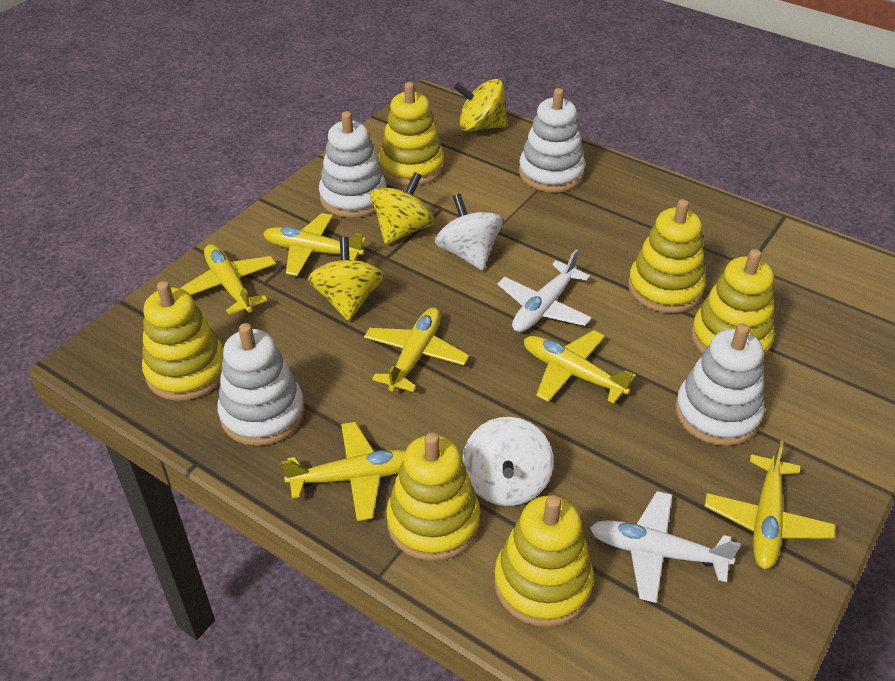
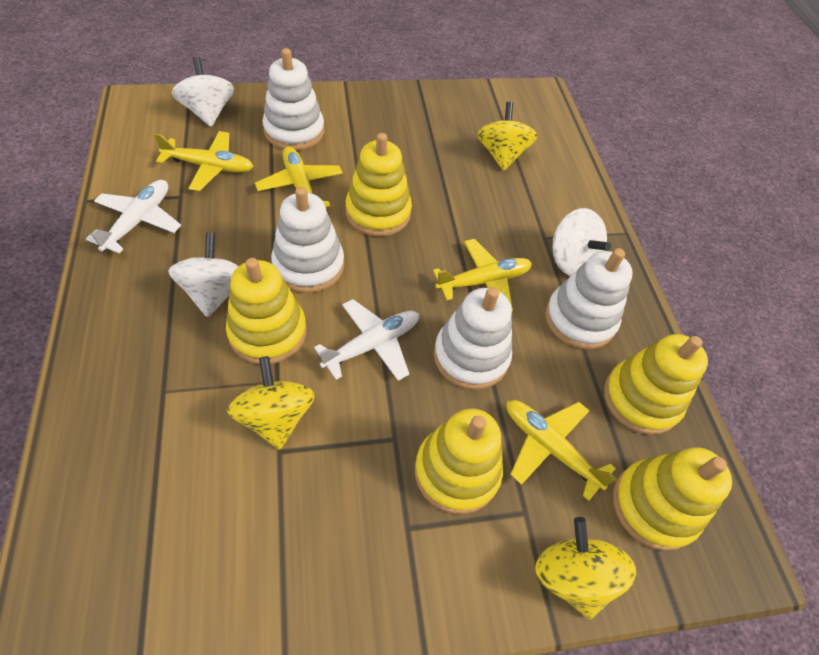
white spinning top: 2 -> 3
yellow plane: 6 -> 4
yellow stacking toy: 6 -> 5

